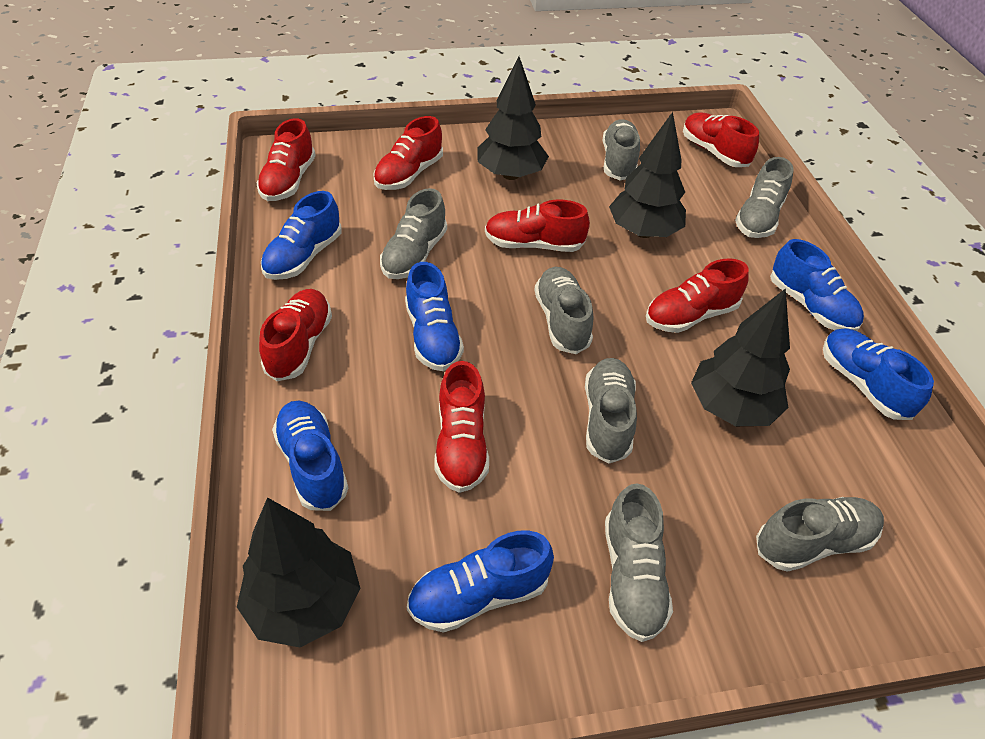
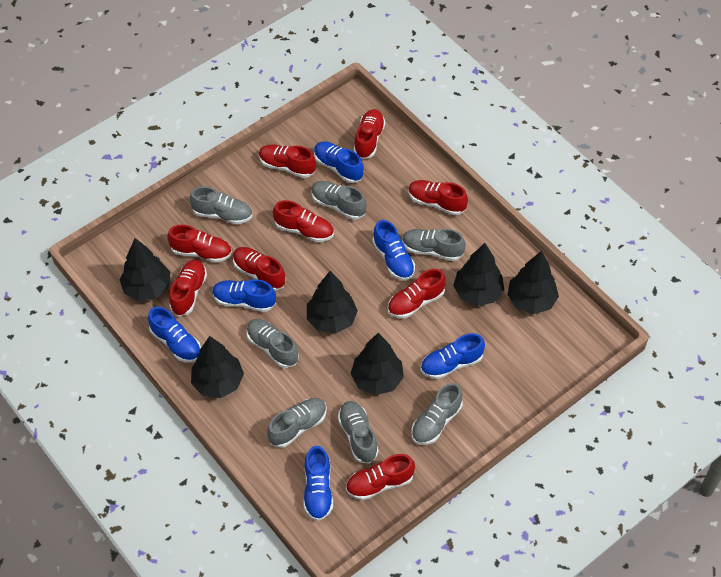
black tree: 4 -> 6
red shoe: 7 -> 9

